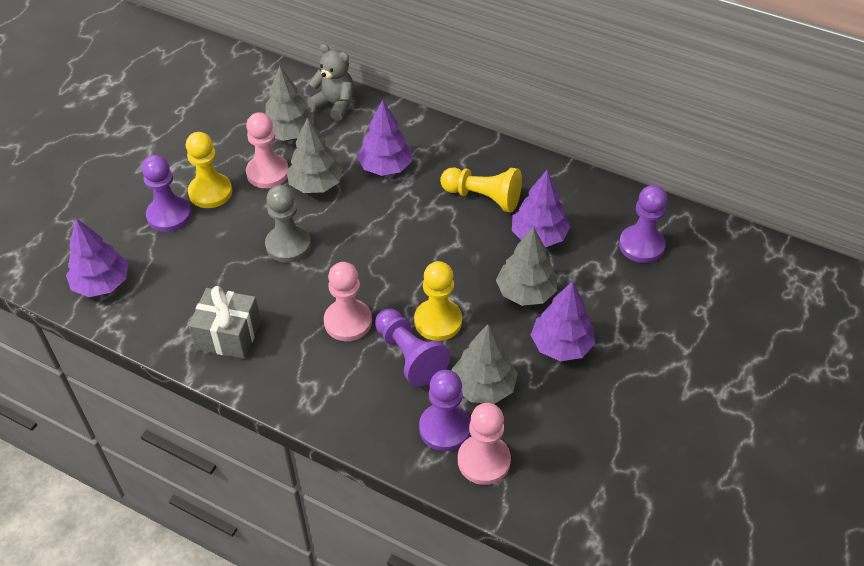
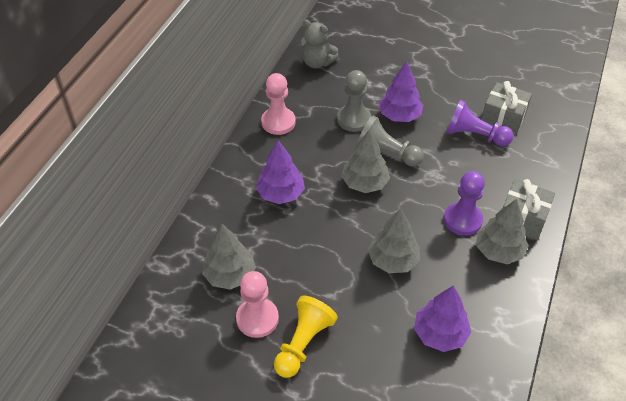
grey gift: 1 -> 2
grey pawn: 1 -> 2
pink pawn: 3 -> 2
purple pawn: 4 -> 2
purple tree: 4 -> 3
yellow pawn: 3 -> 1

